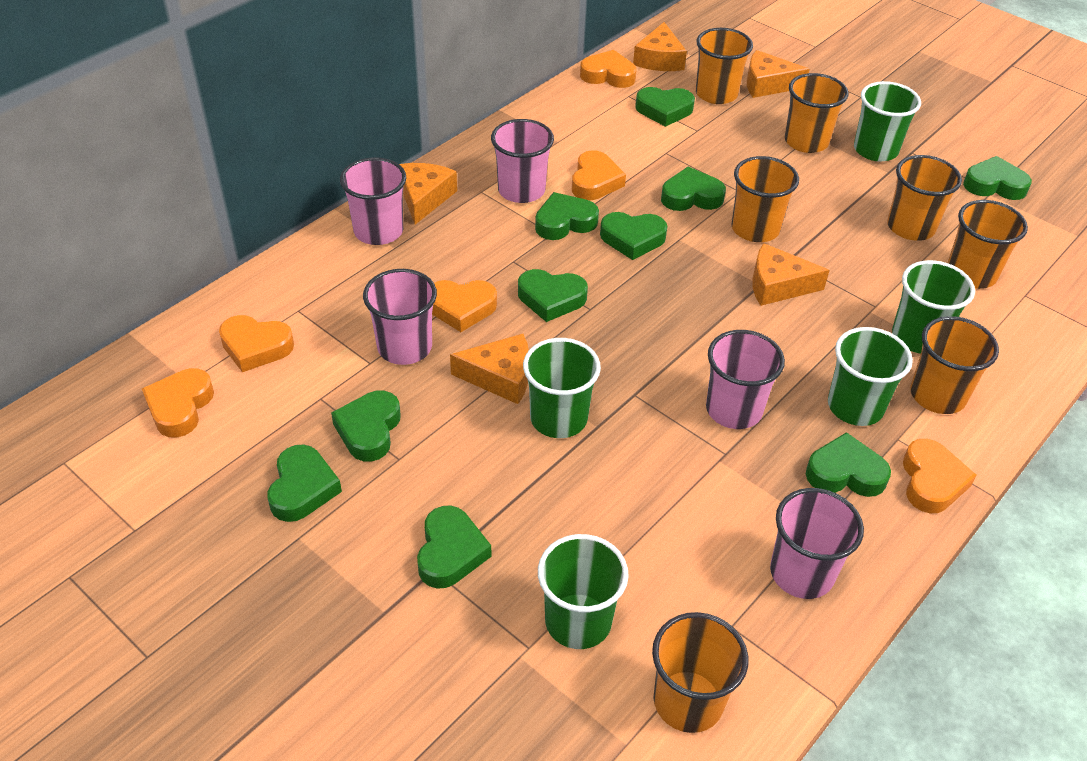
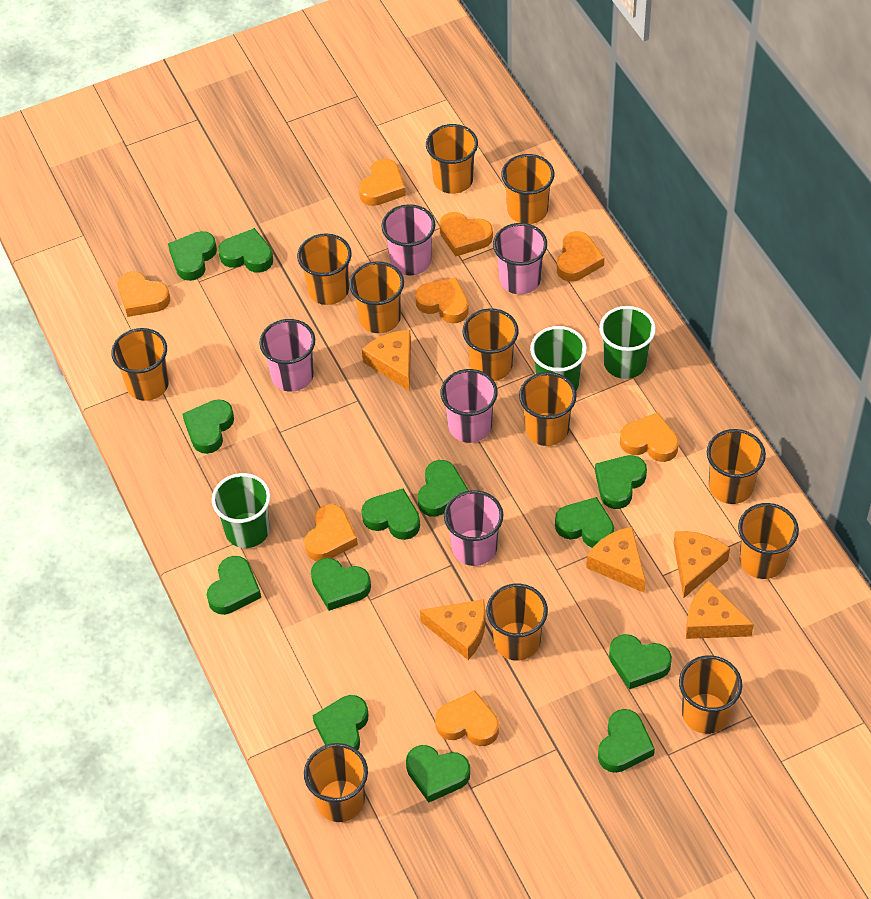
green cup: 5 -> 3
green heart: 10 -> 13
orange cup: 7 -> 12
orange heart: 6 -> 8

